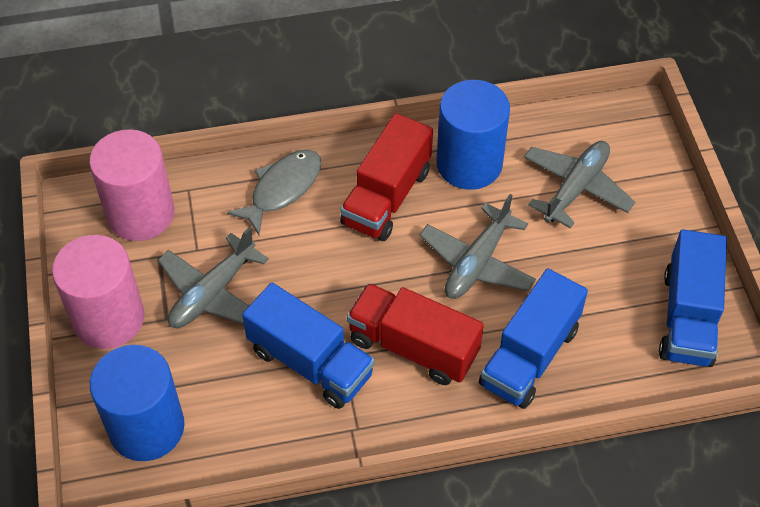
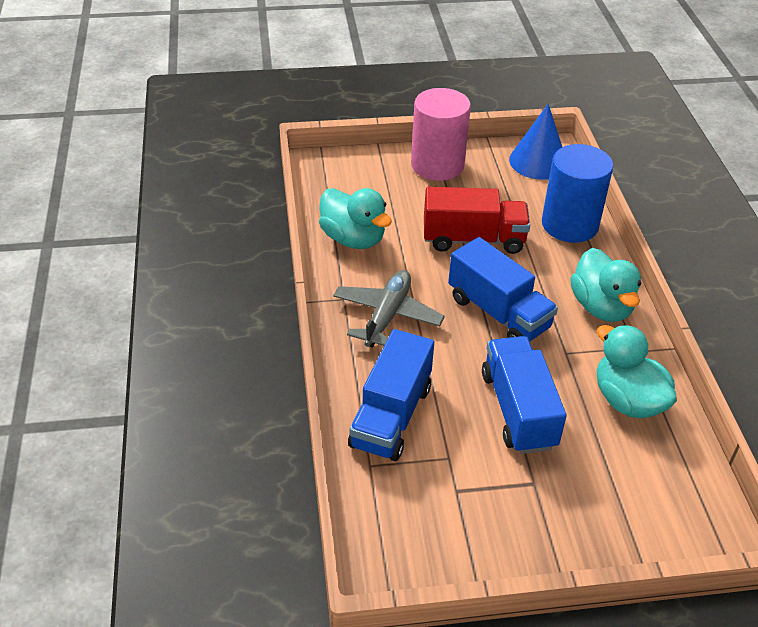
blue cone: 0 -> 1
blue cylinder: 2 -> 1
grey fish: 1 -> 0
grey plane: 3 -> 1
pink cylinder: 2 -> 1
red truck: 2 -> 1
turquoise duck: 0 -> 3

